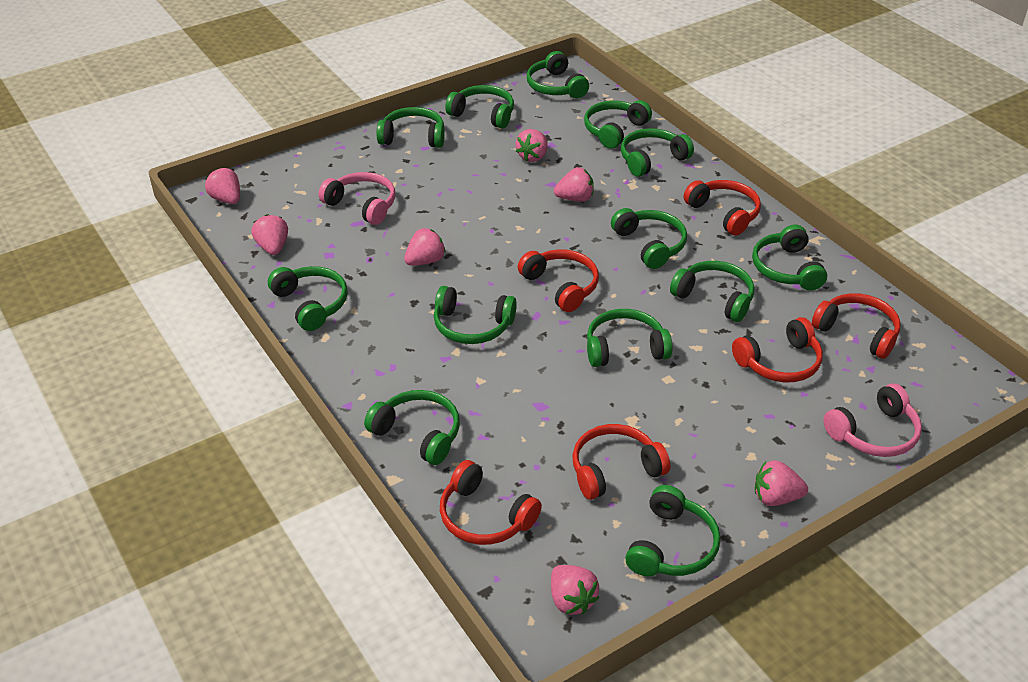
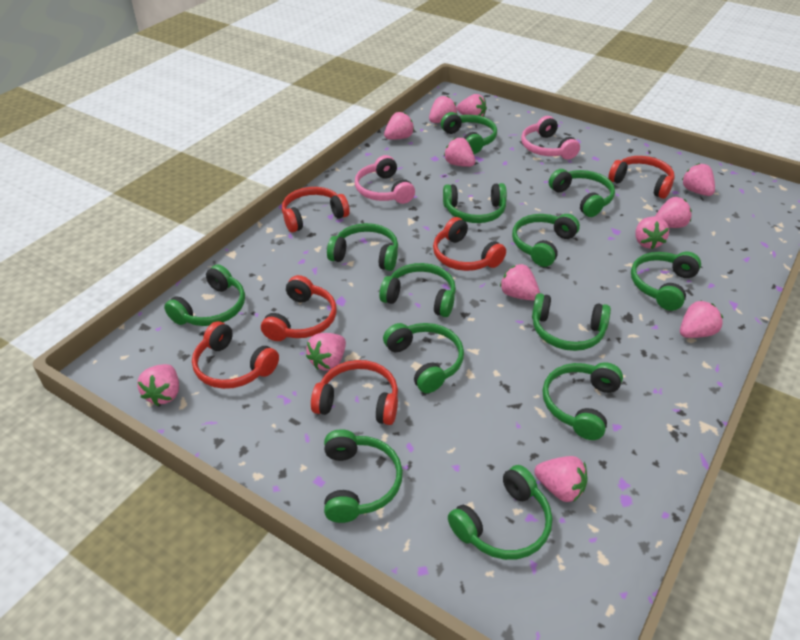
pink strawberry: 7 -> 12

